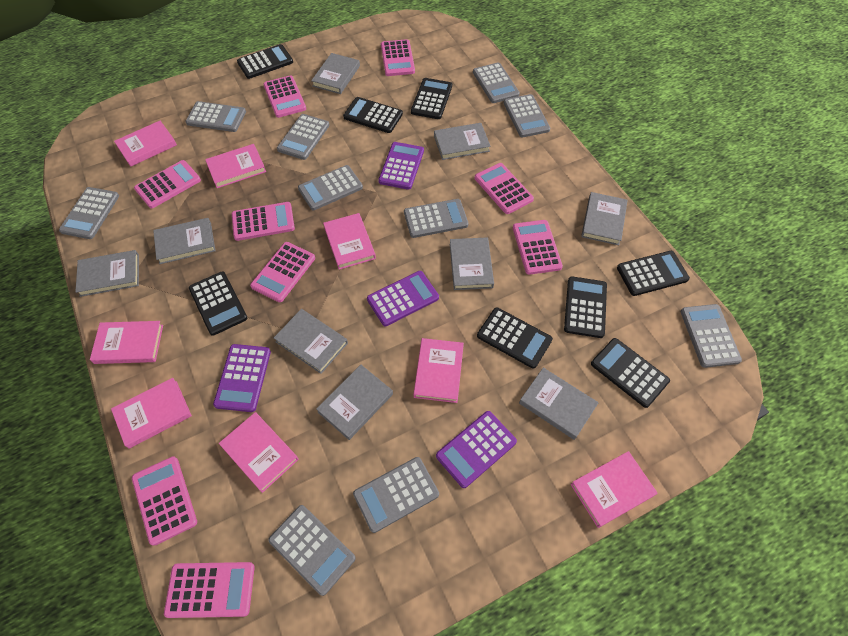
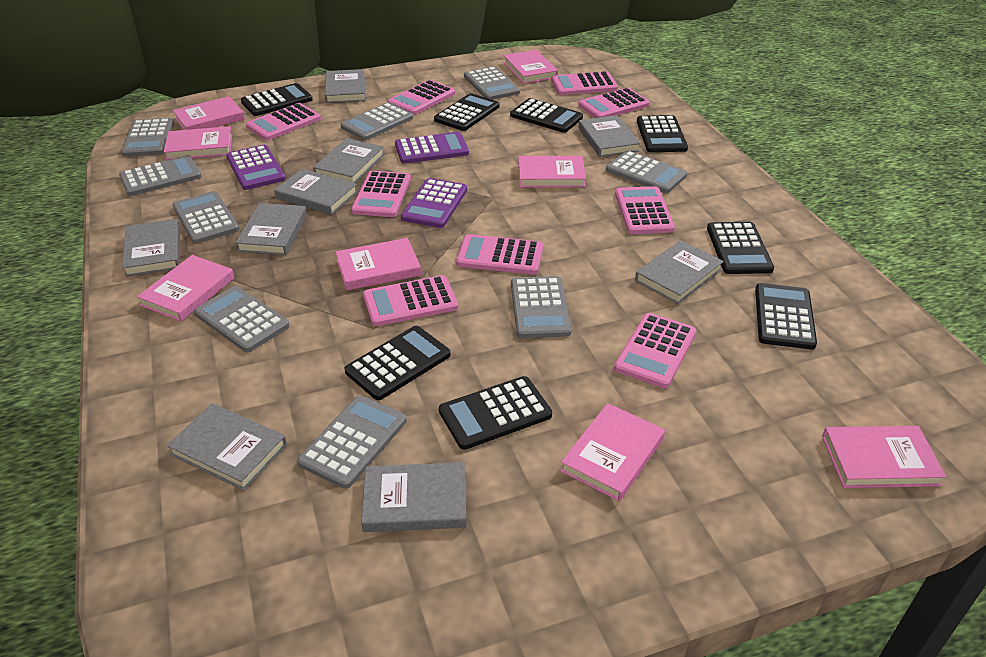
grey calculator: 10 -> 9
purple calculator: 4 -> 3

